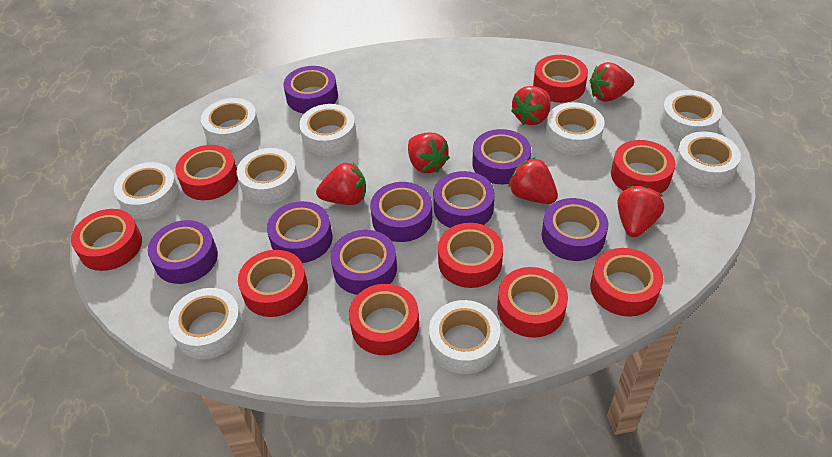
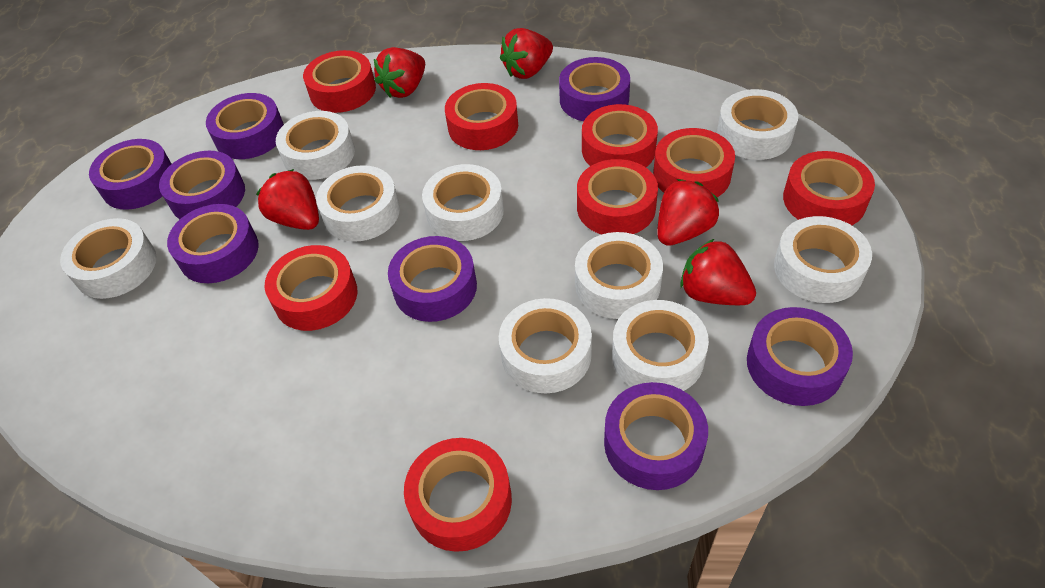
red strawberry: 6 -> 5
red tape: 9 -> 8

